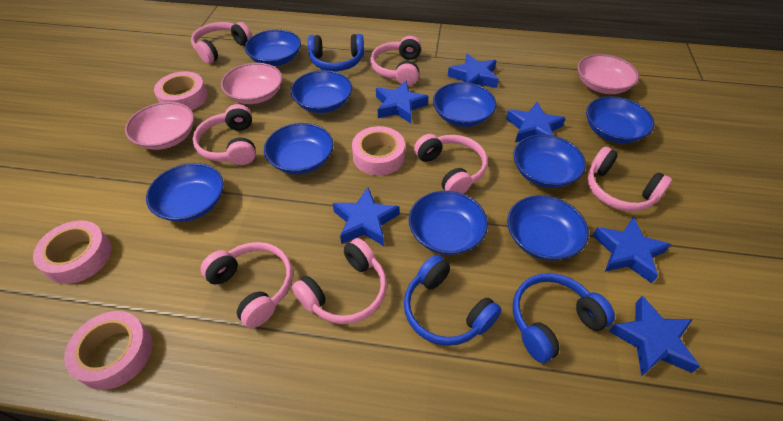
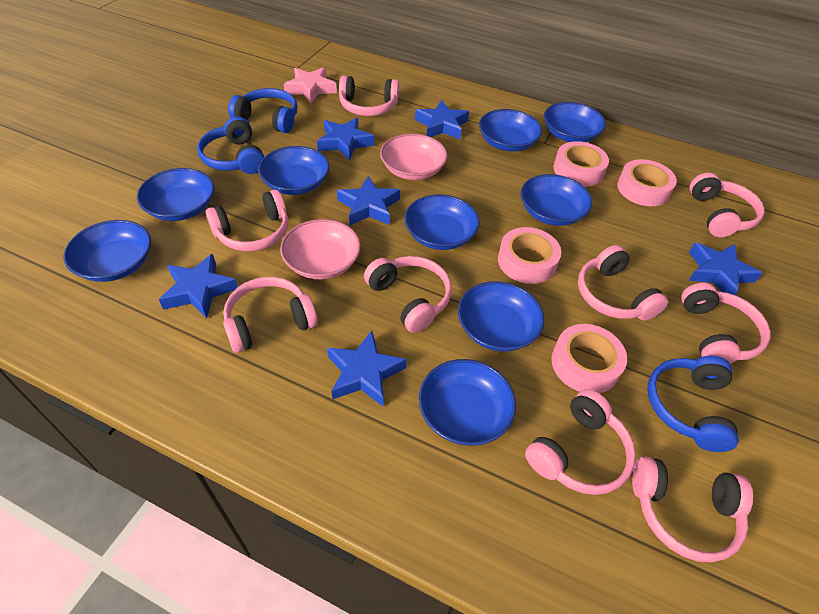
pink bowl: 3 -> 2
pink headphones: 7 -> 9
pink star: 0 -> 1

